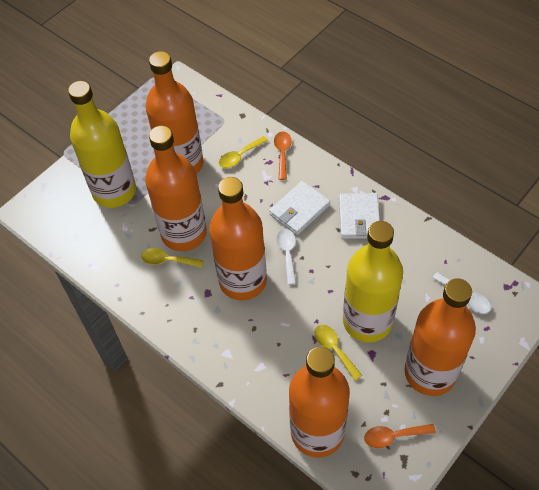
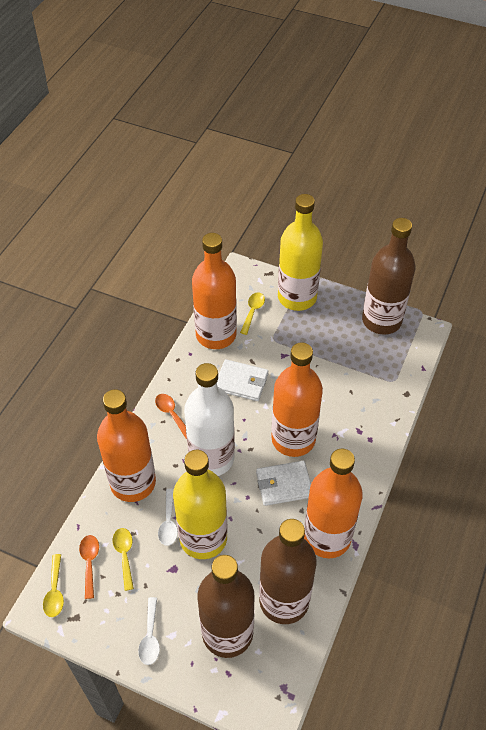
brown bottle: 0 -> 3
orange bottle: 5 -> 4
white bottle: 0 -> 1

